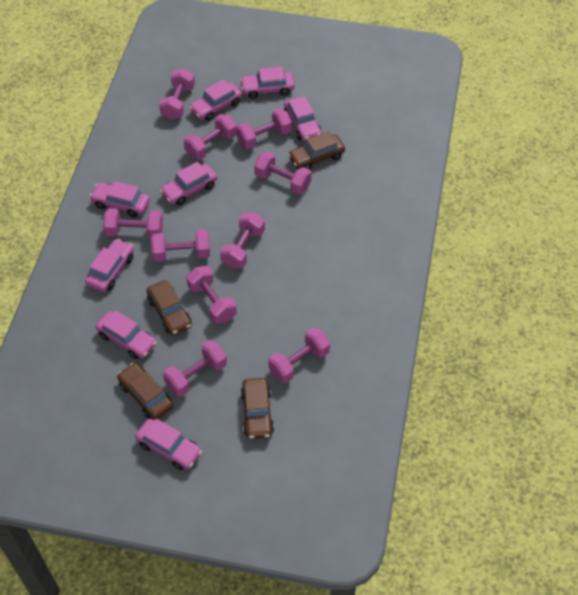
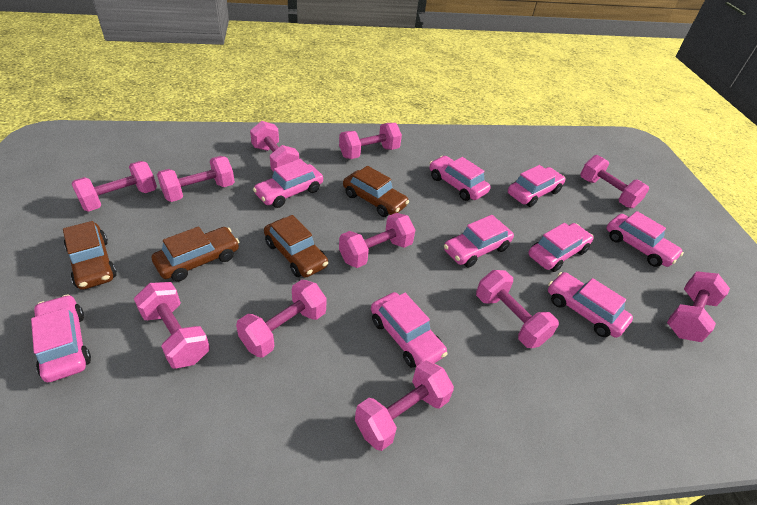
pink car: 8 -> 9
pink dumbbell: 10 -> 11

